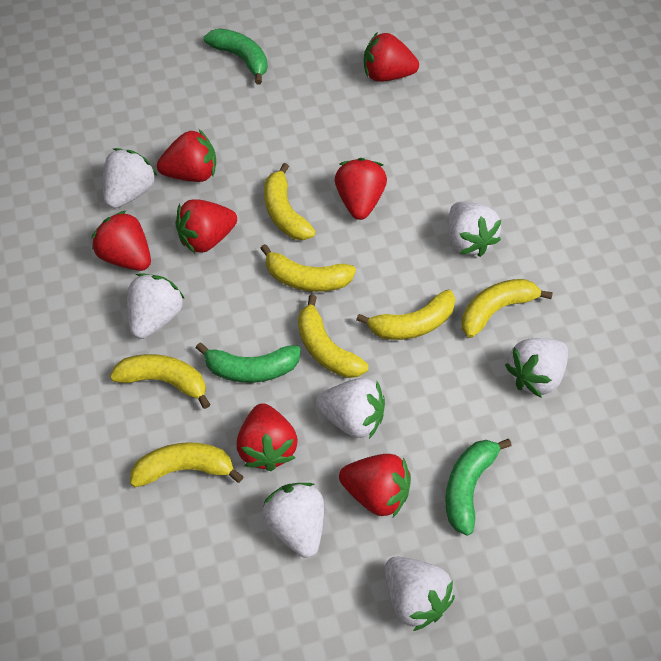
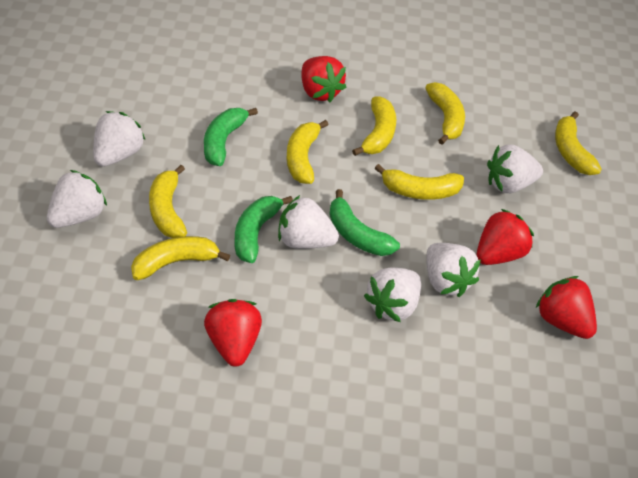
red strawberry: 7 -> 4
white strawberry: 7 -> 6

